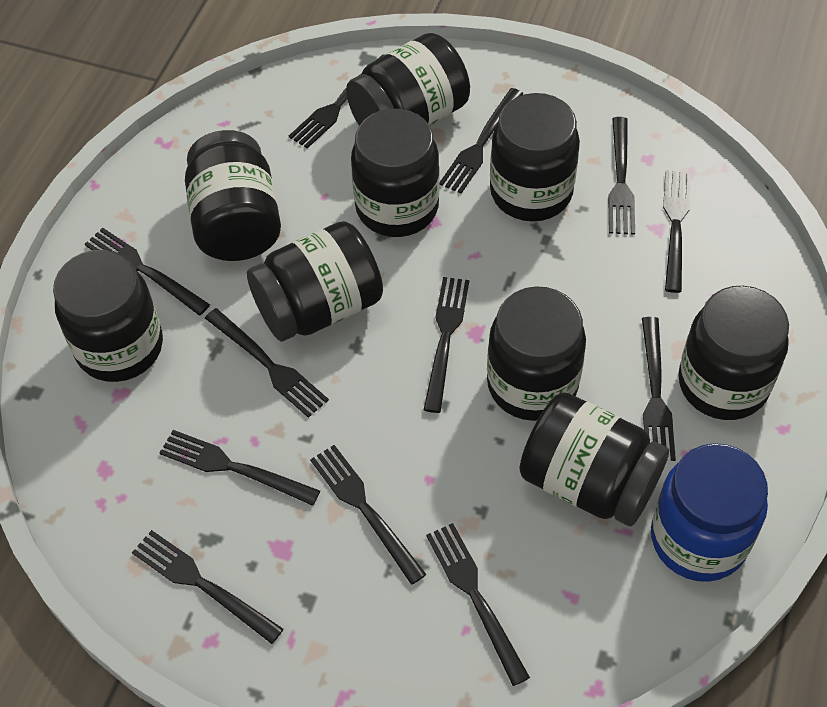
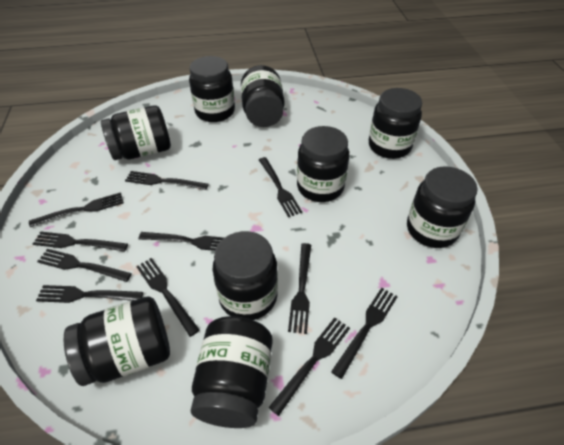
black fork: 12 -> 11
blue jar: 1 -> 0

